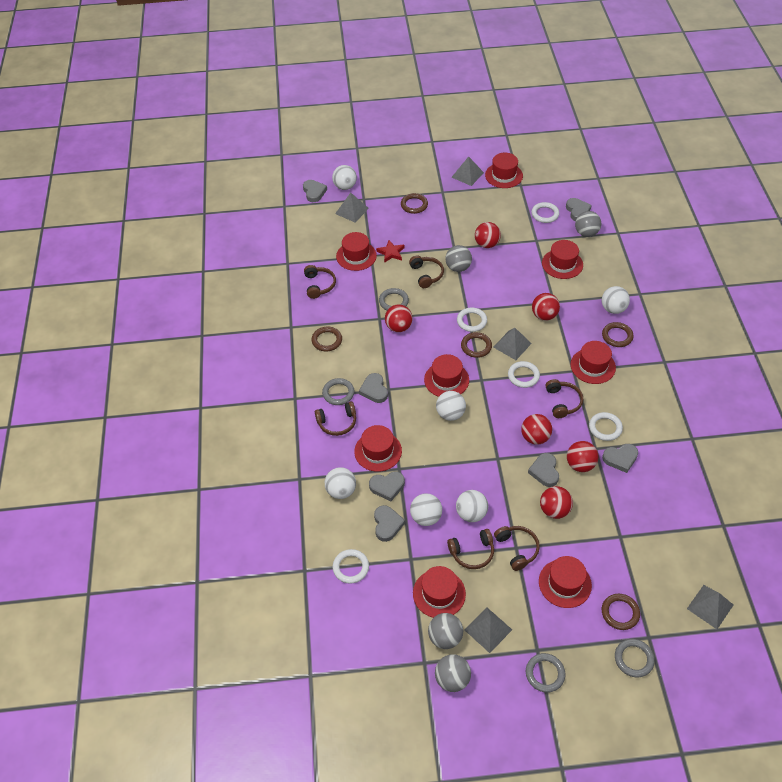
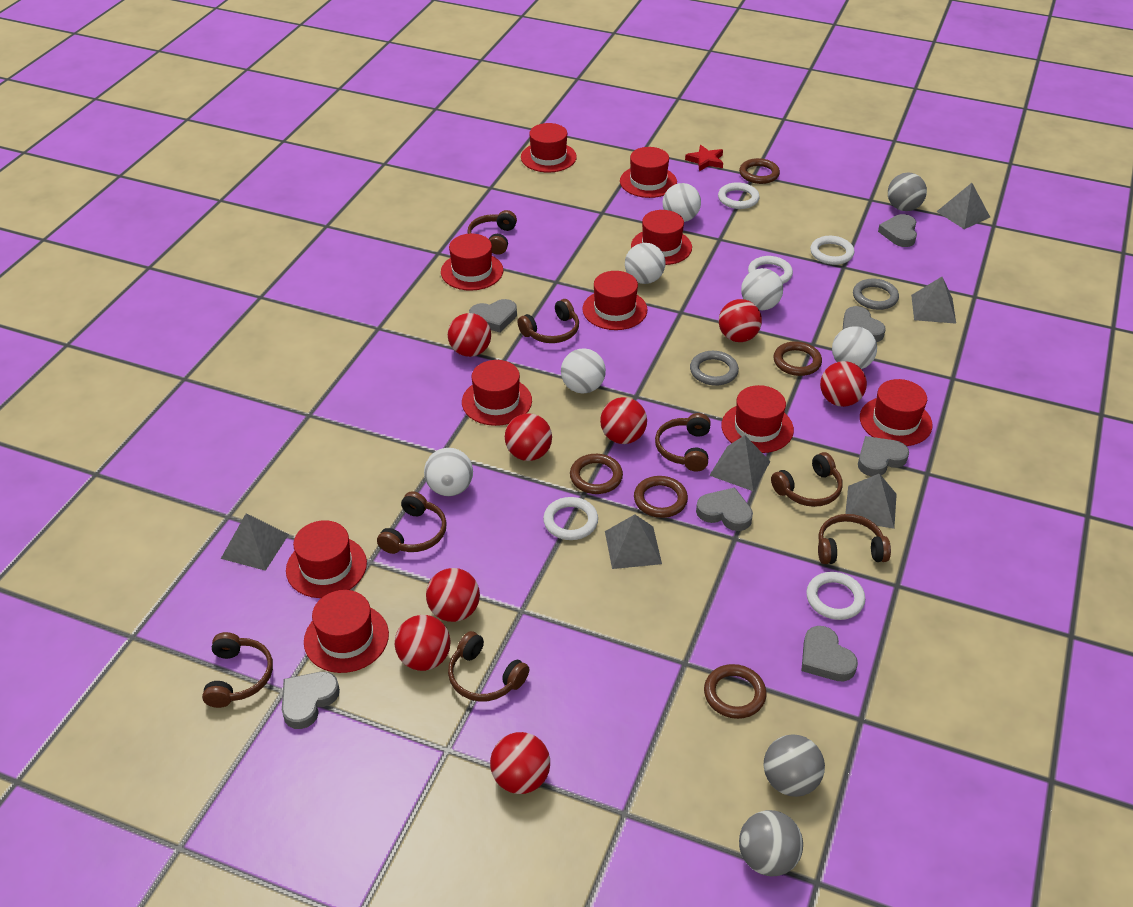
brown headphones: 6 -> 8
grey ball: 4 -> 3
grey pyramid: 5 -> 6
grey ring: 4 -> 2
red ball: 6 -> 8
red hat: 8 -> 10

